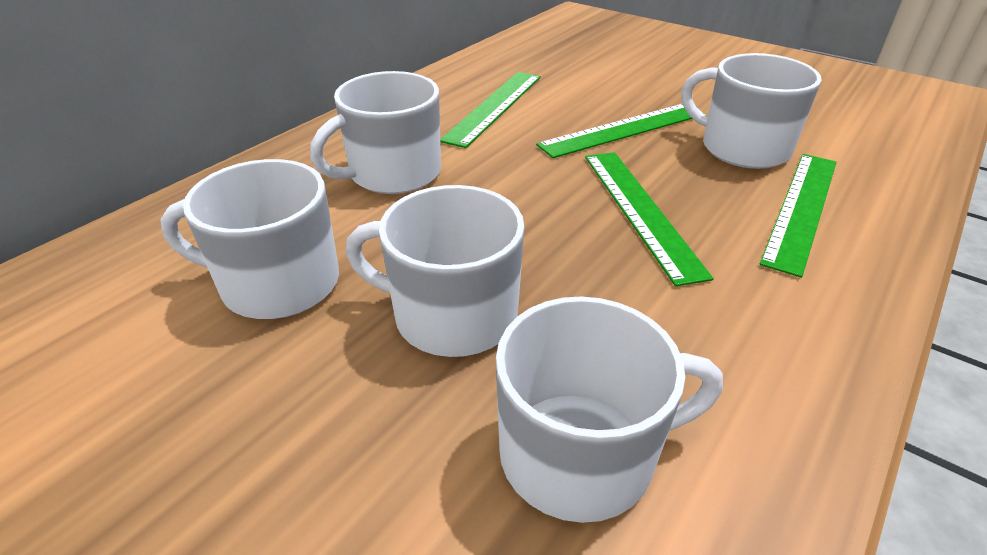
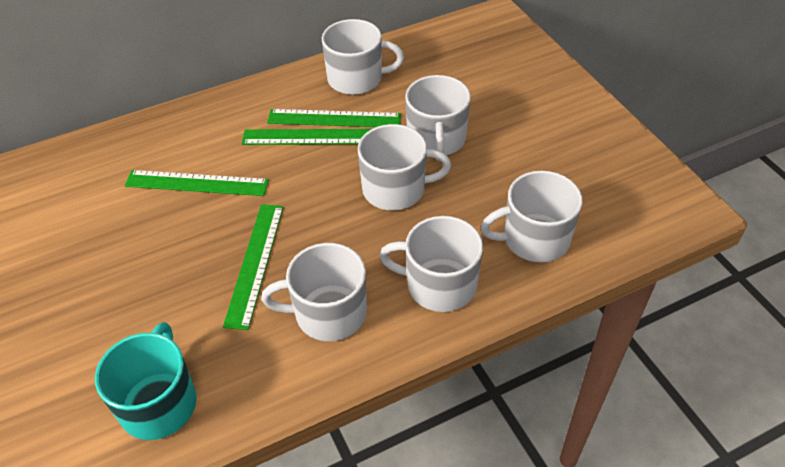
turquoise mug: 0 -> 1
white mug: 5 -> 6

